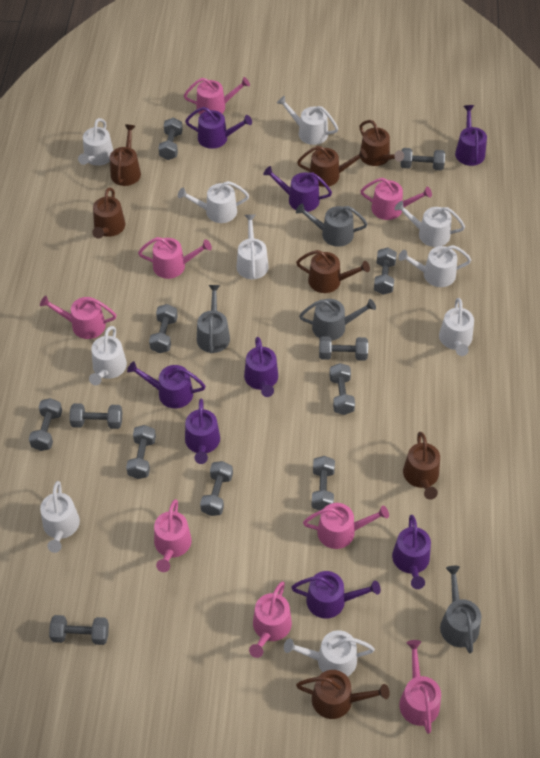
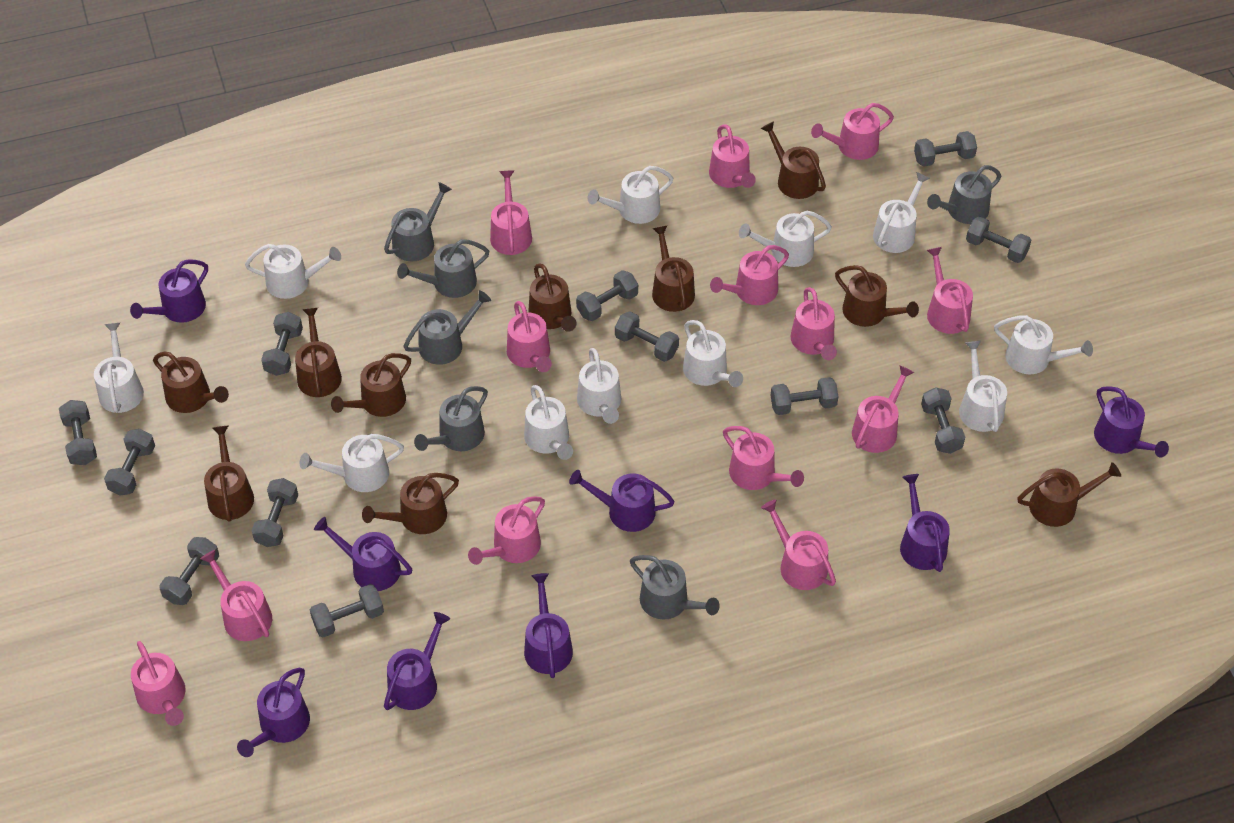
brown watering can: 7 -> 10
grey watering can: 4 -> 6
pink watering can: 8 -> 13
white watering can: 10 -> 11

